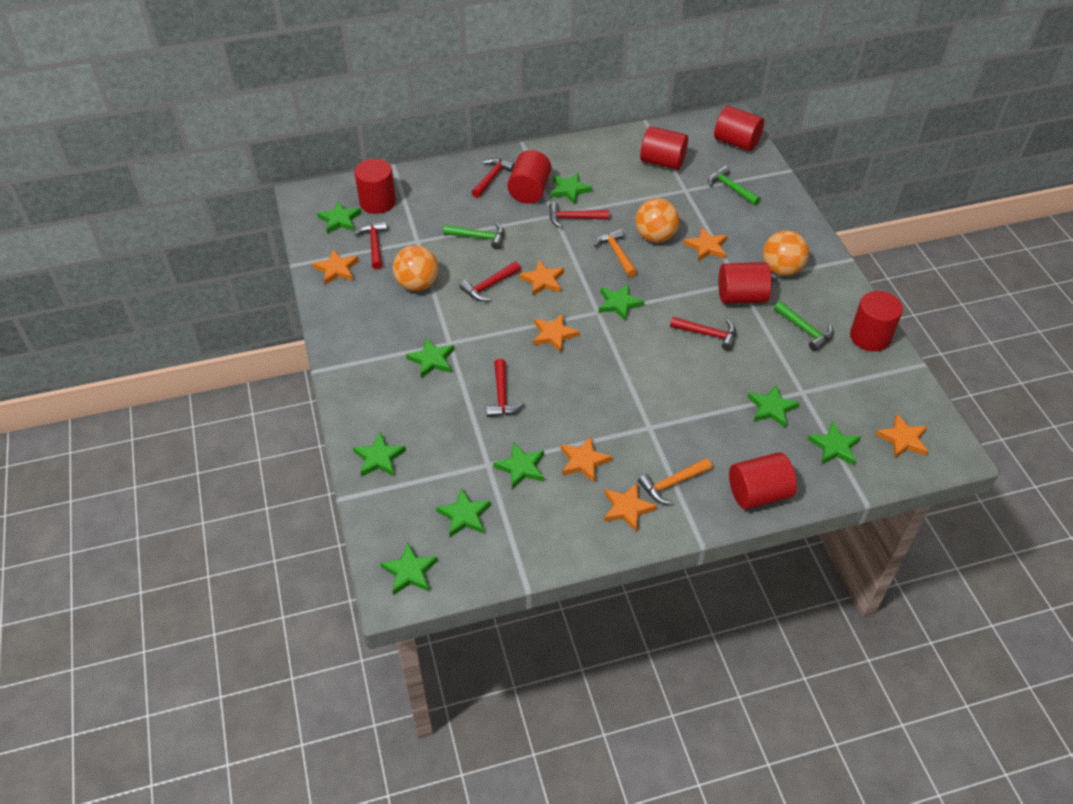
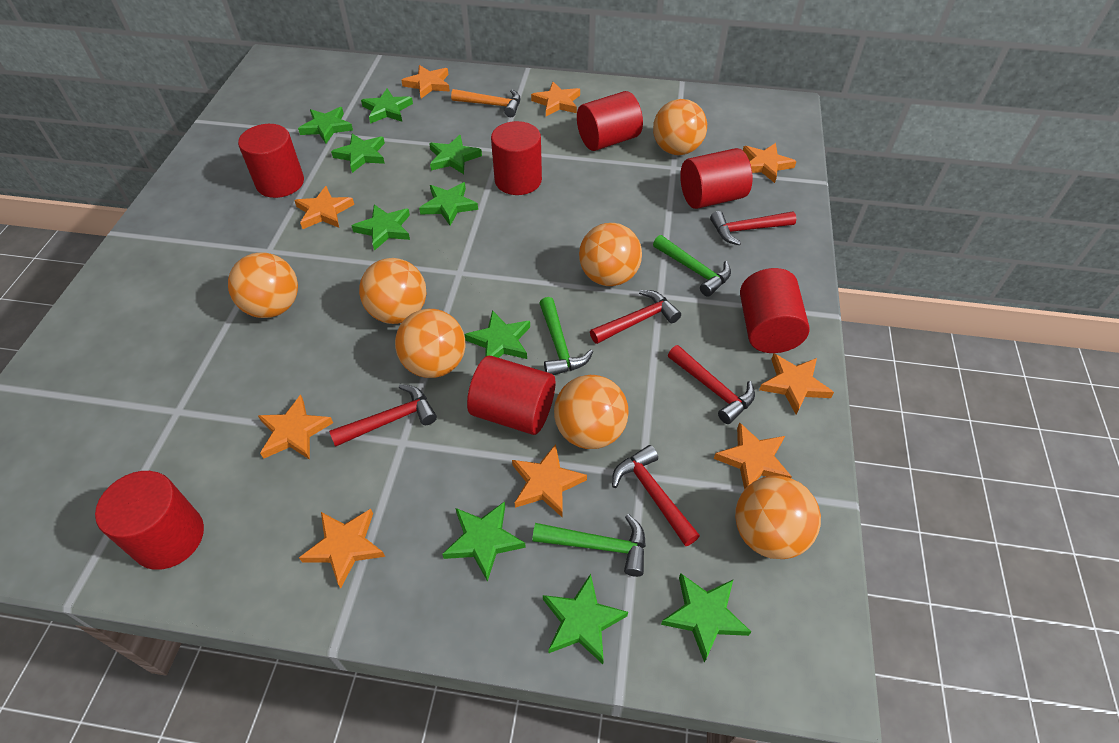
orange ball: 3 -> 7
orange hammer: 2 -> 1
orange star: 7 -> 9
red hammer: 6 -> 5

